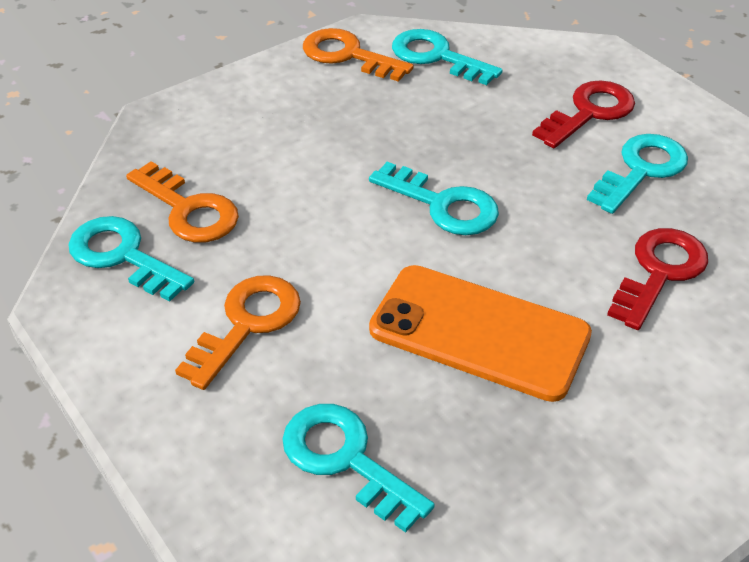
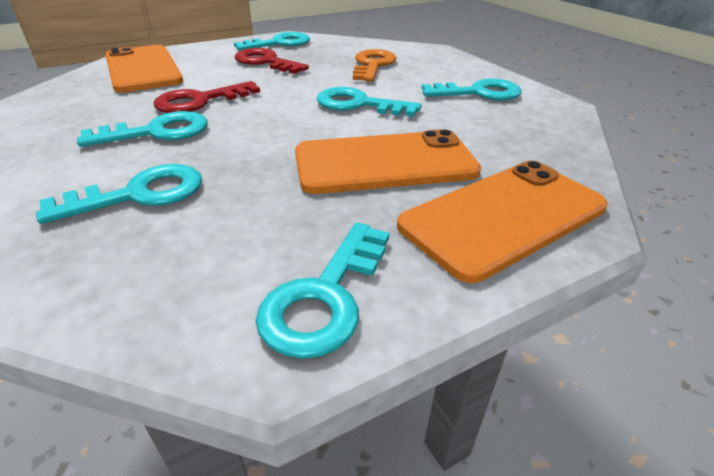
orange key: 3 -> 1
orange phone: 1 -> 3
turquoise key: 5 -> 6

